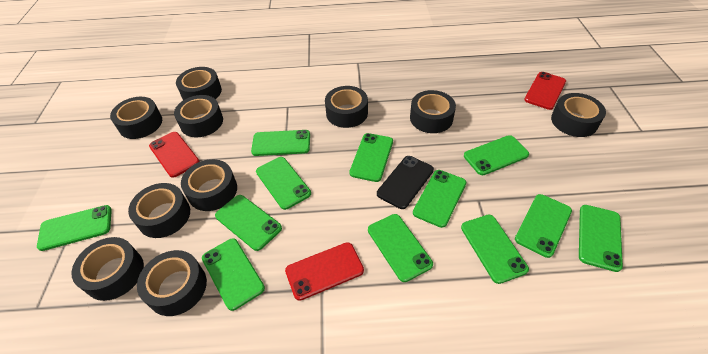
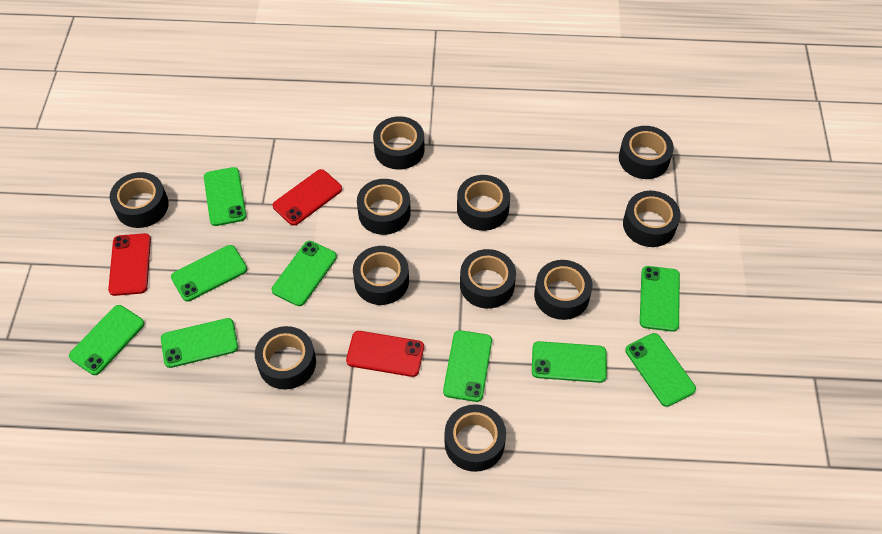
black phone: 1 -> 0
black tape: 10 -> 11
green phone: 12 -> 9

